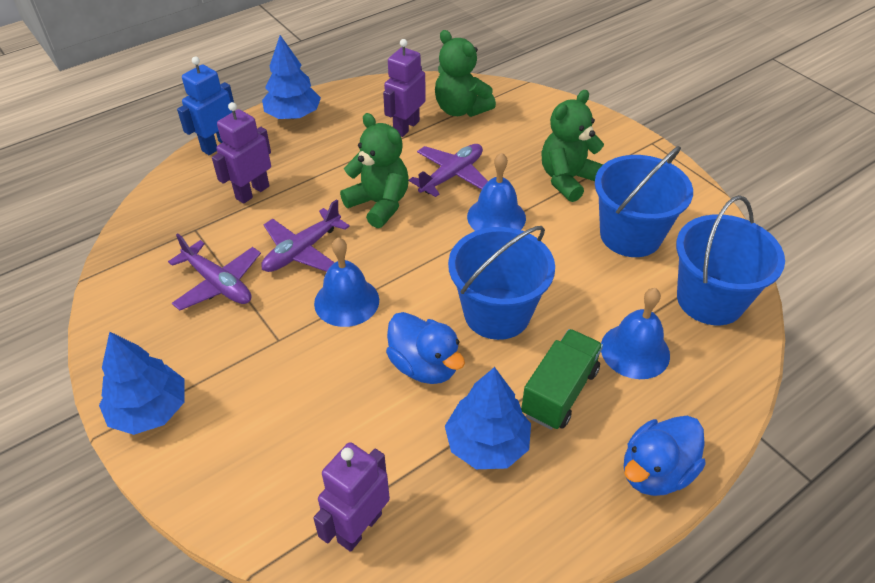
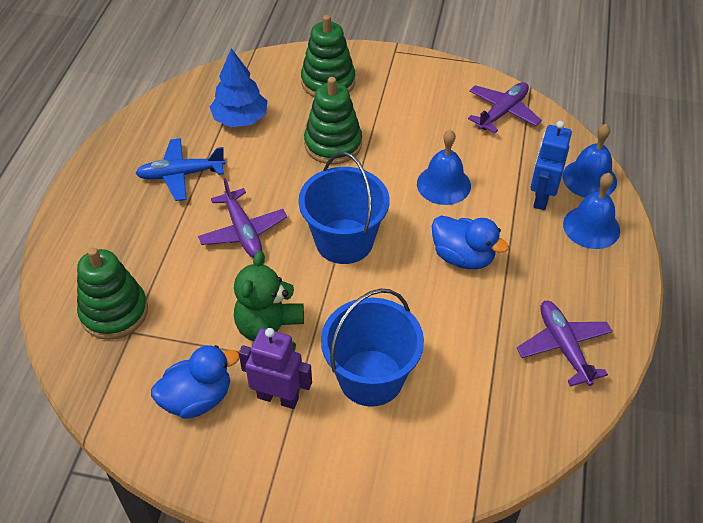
blue bucket: 3 -> 2
blue plane: 0 -> 1
blue tree: 3 -> 1
green stacking toy: 0 -> 3
green teddy bear: 3 -> 1
green truck: 1 -> 0
purple robot: 3 -> 1

